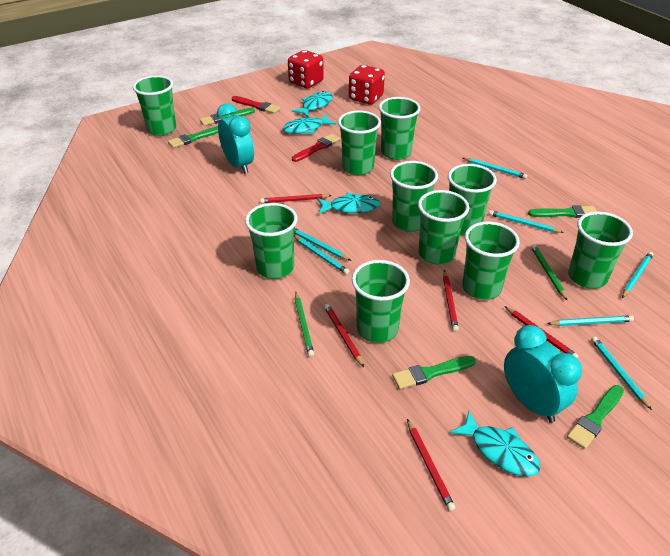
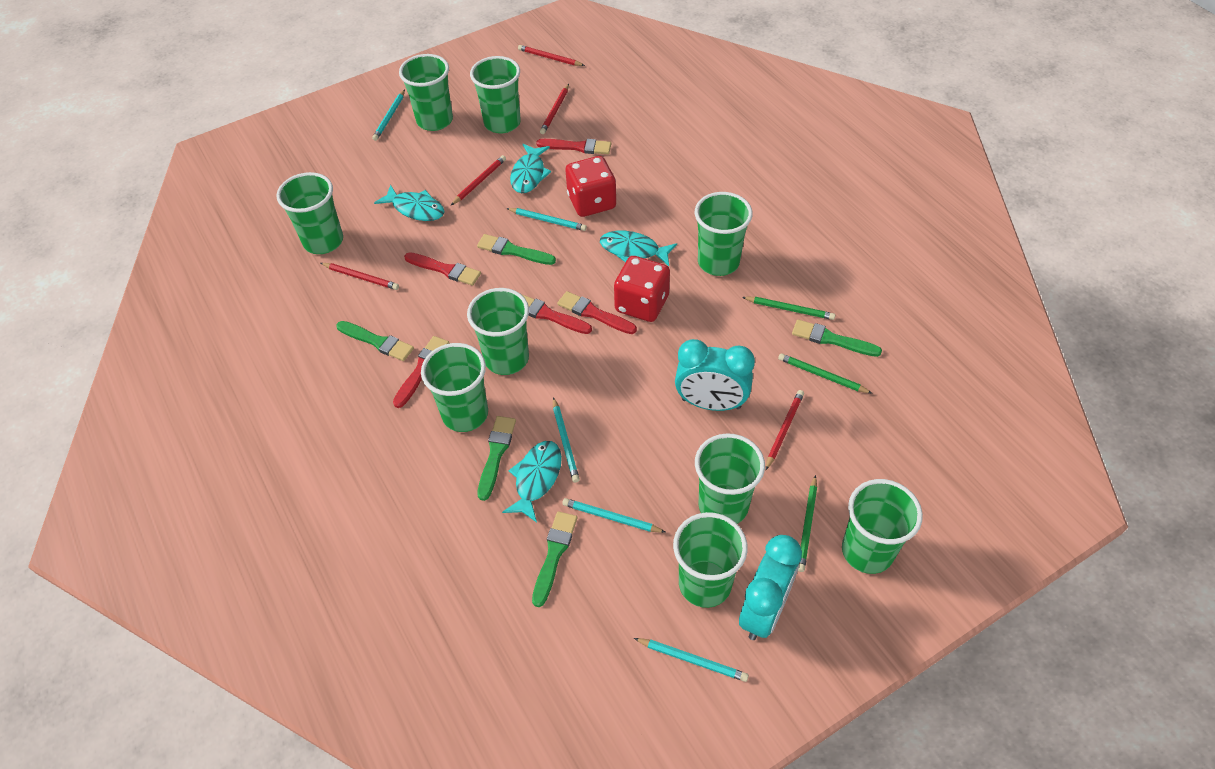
green cup: 10 -> 9
green pencil: 2 -> 3
red brush: 2 -> 5
turquoise pencil: 7 -> 5

